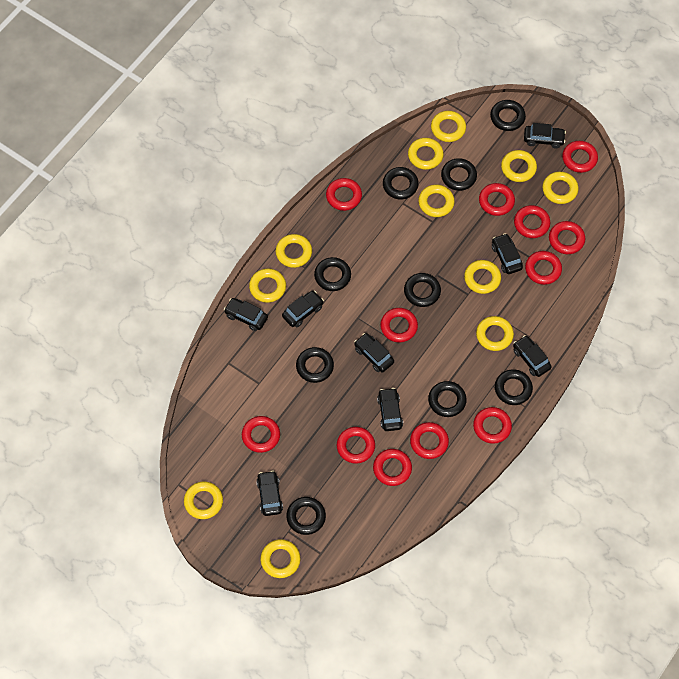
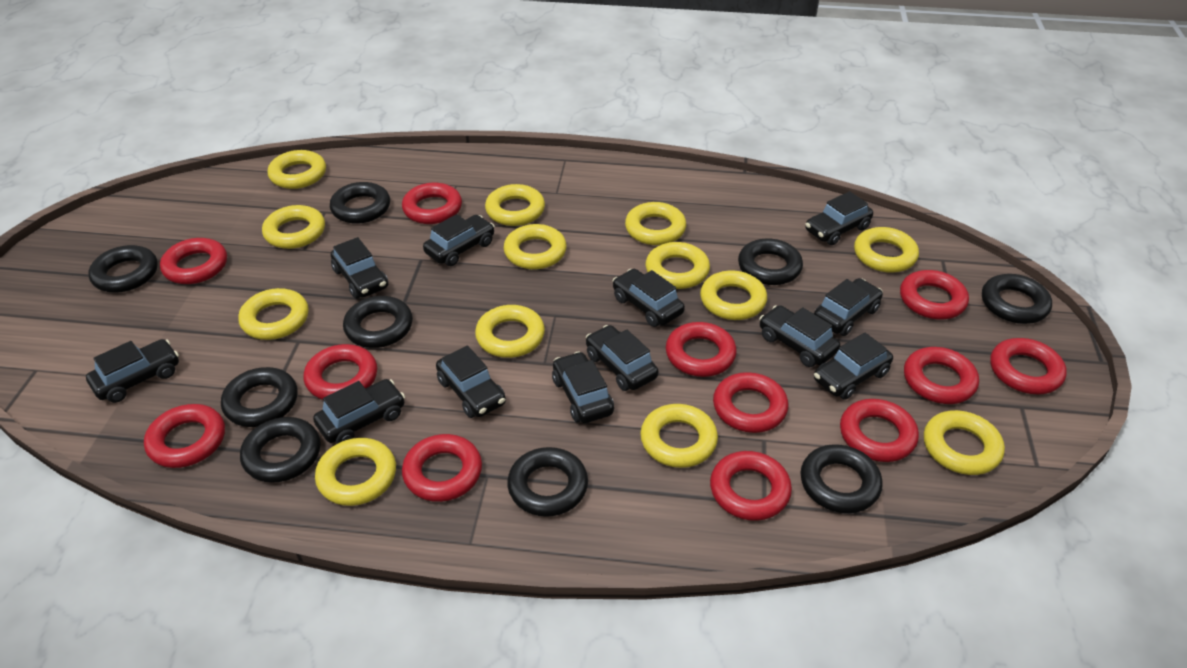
black car: 8 -> 12
yellow ring: 11 -> 13

